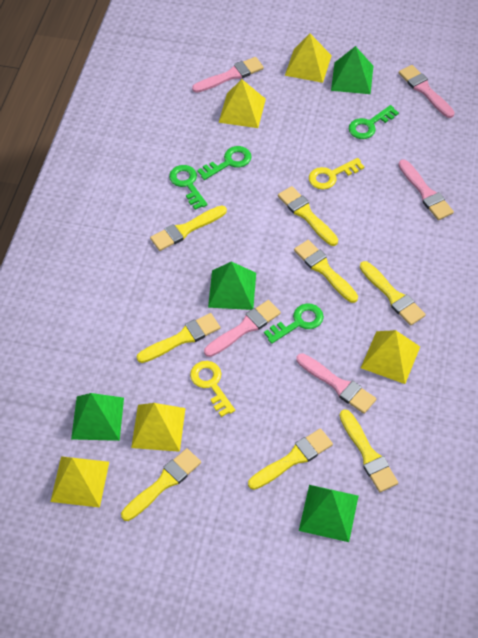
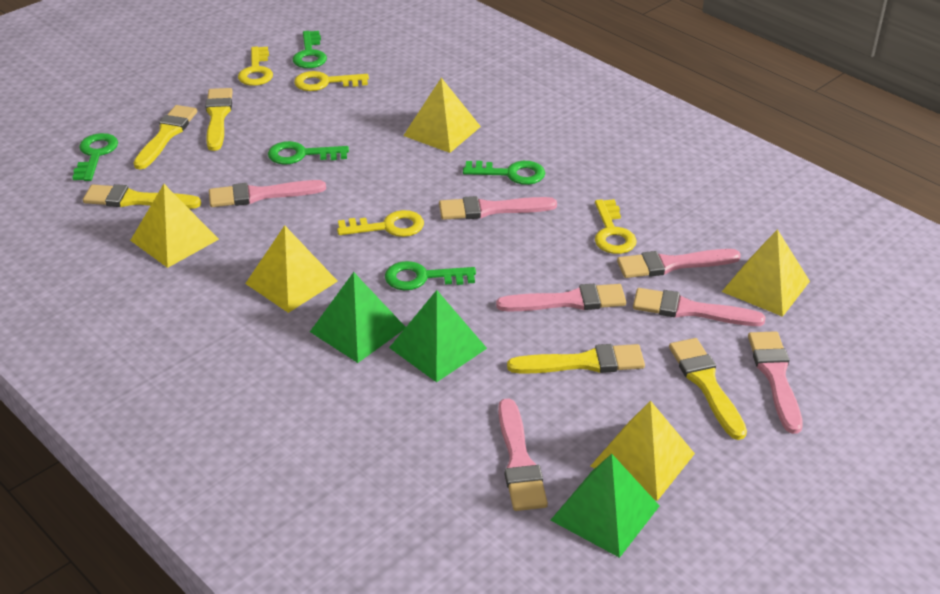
green key: 4 -> 5
green pyramid: 4 -> 3
pink brush: 5 -> 7
yellow brush: 8 -> 5
yellow key: 2 -> 4

